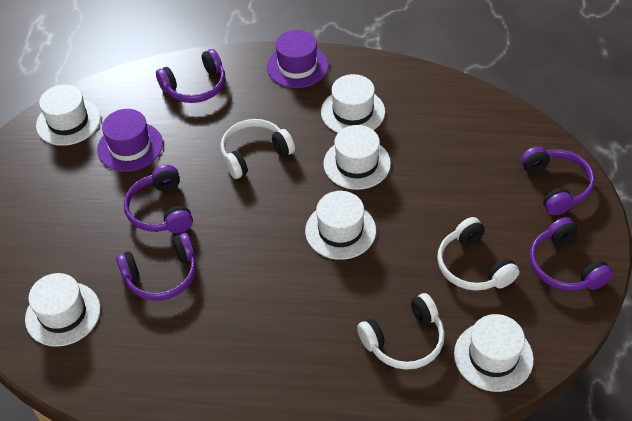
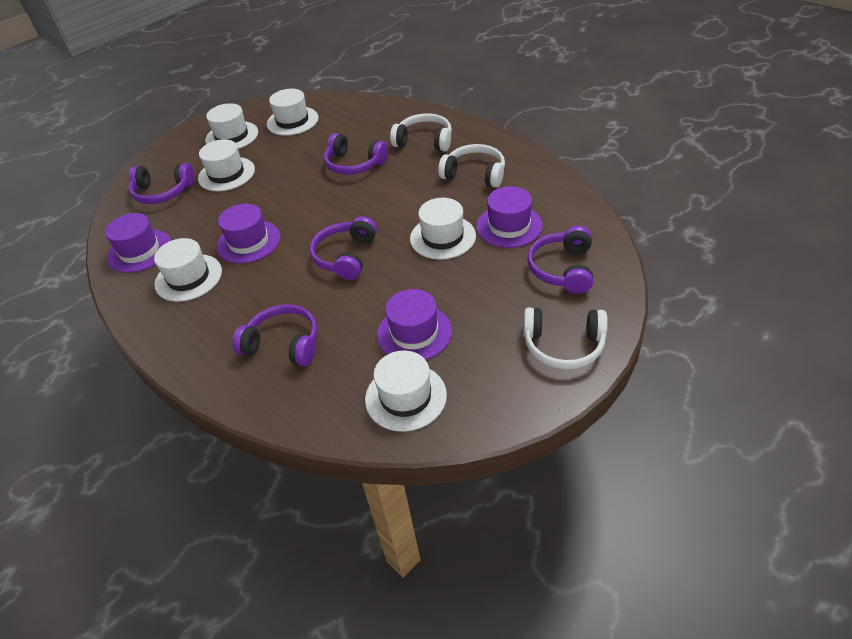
purple hat: 2 -> 4

